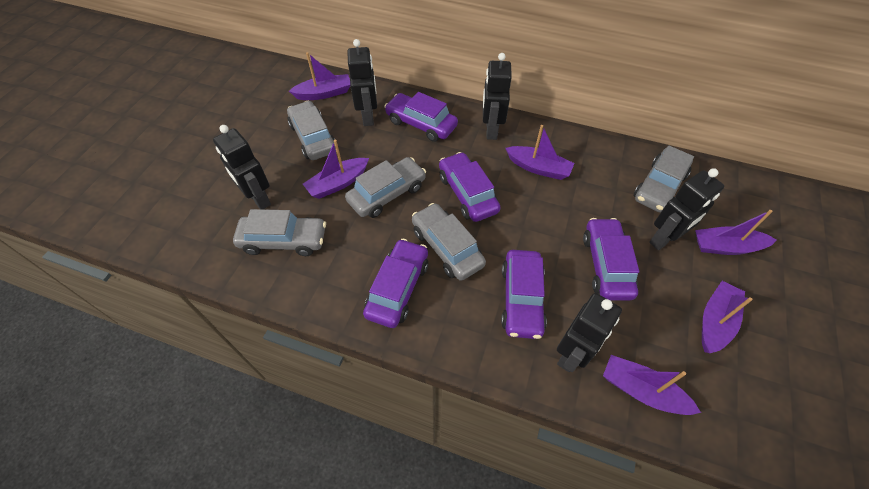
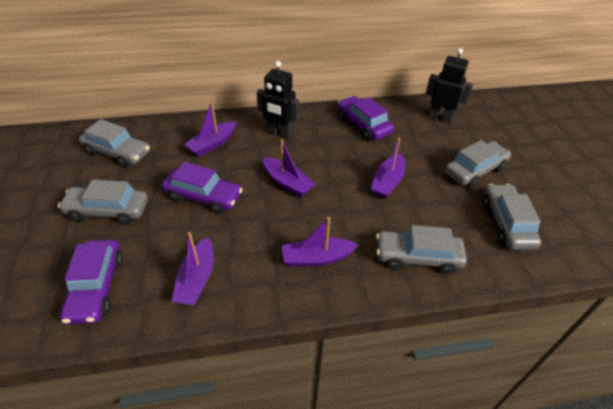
black robot: 5 -> 2
purple boat: 6 -> 5
purple car: 5 -> 3

